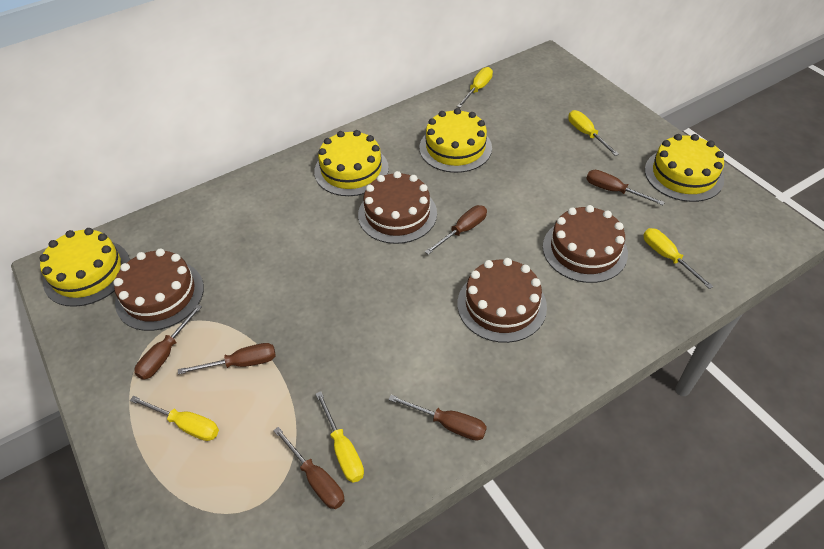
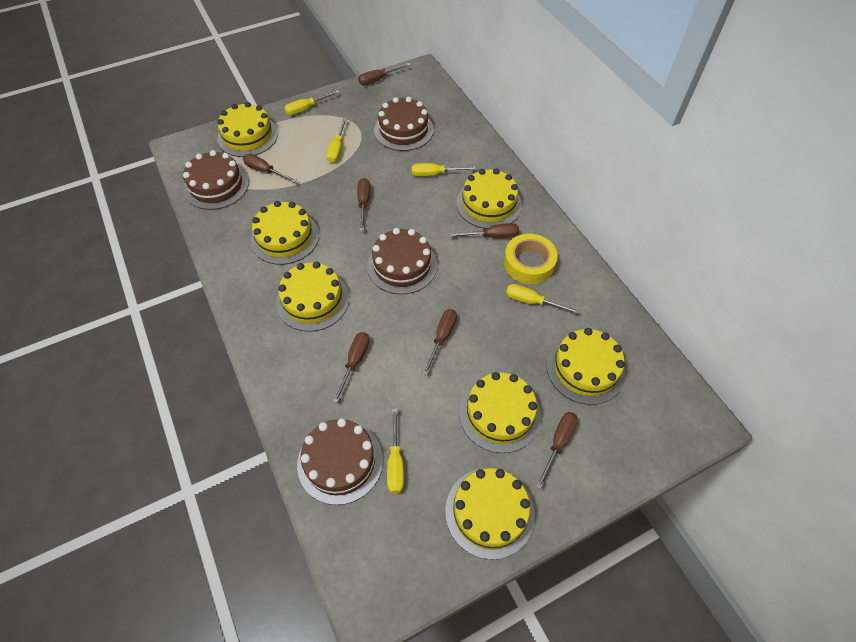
brown screwdriver: 6 -> 7
yellow cake: 4 -> 7
yellow tape: 0 -> 1

